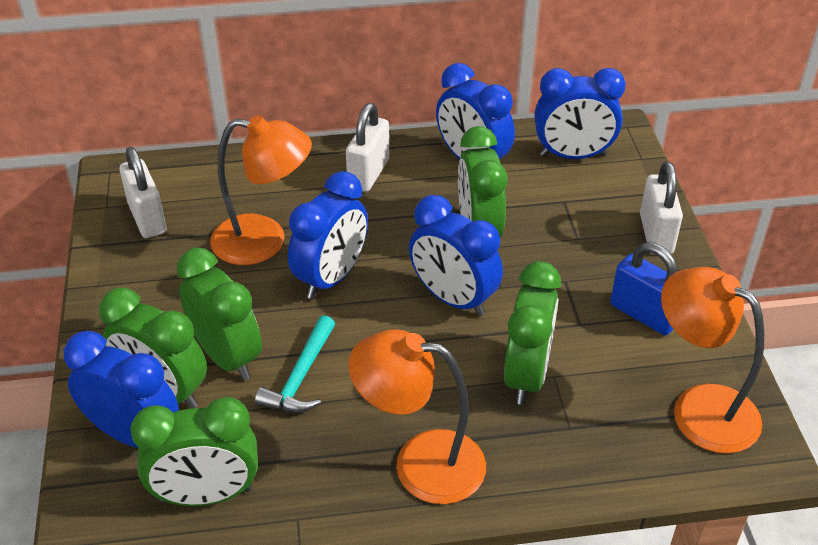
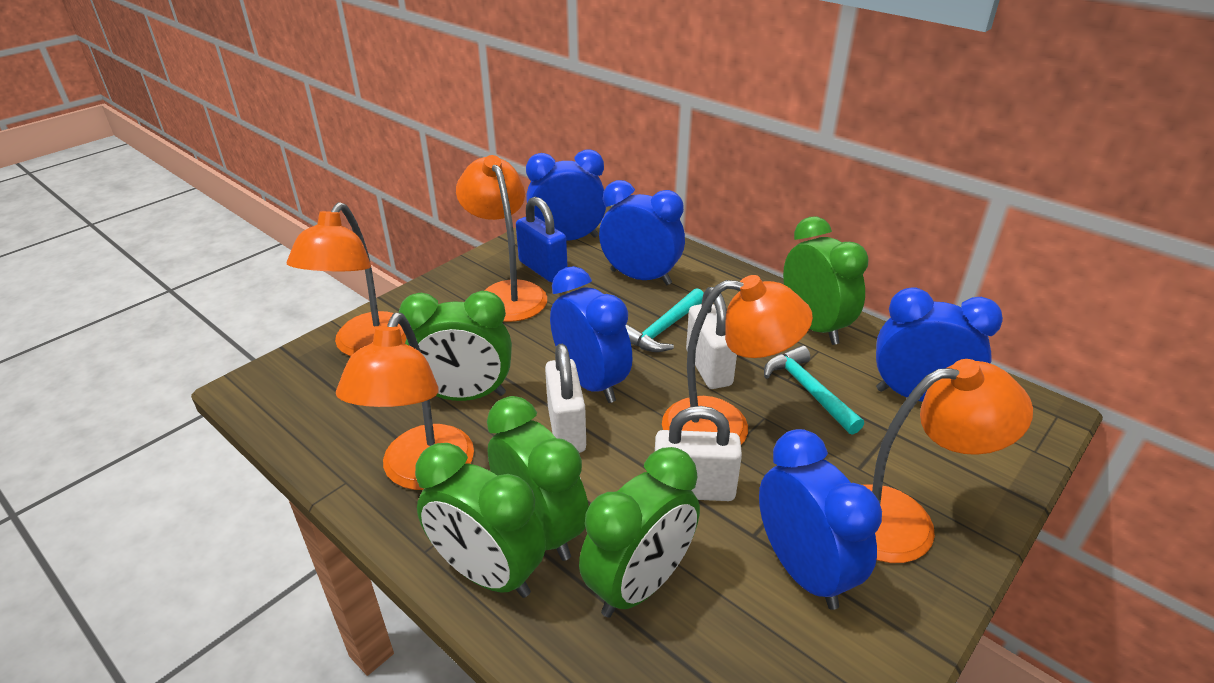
orange lamp: 3 -> 5
turquoise hammer: 1 -> 2

